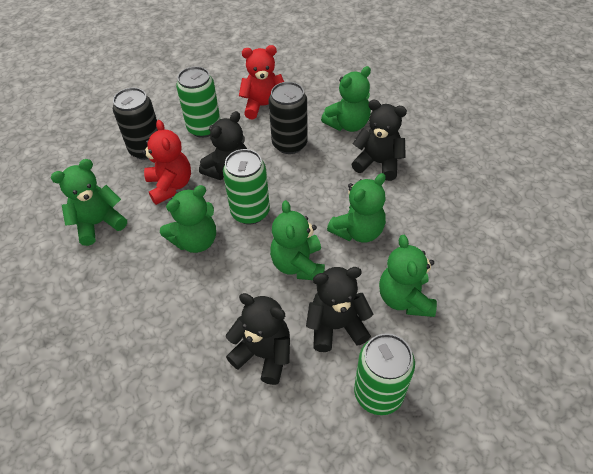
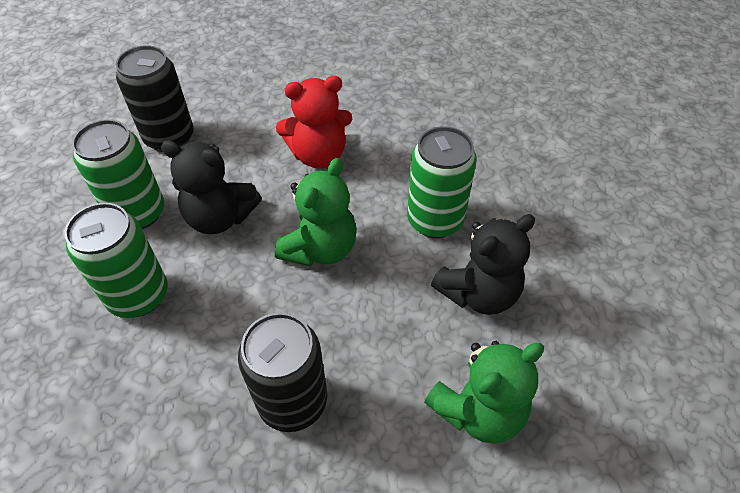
black teddy bear: 4 -> 2
green teddy bear: 6 -> 2
red teddy bear: 2 -> 1

